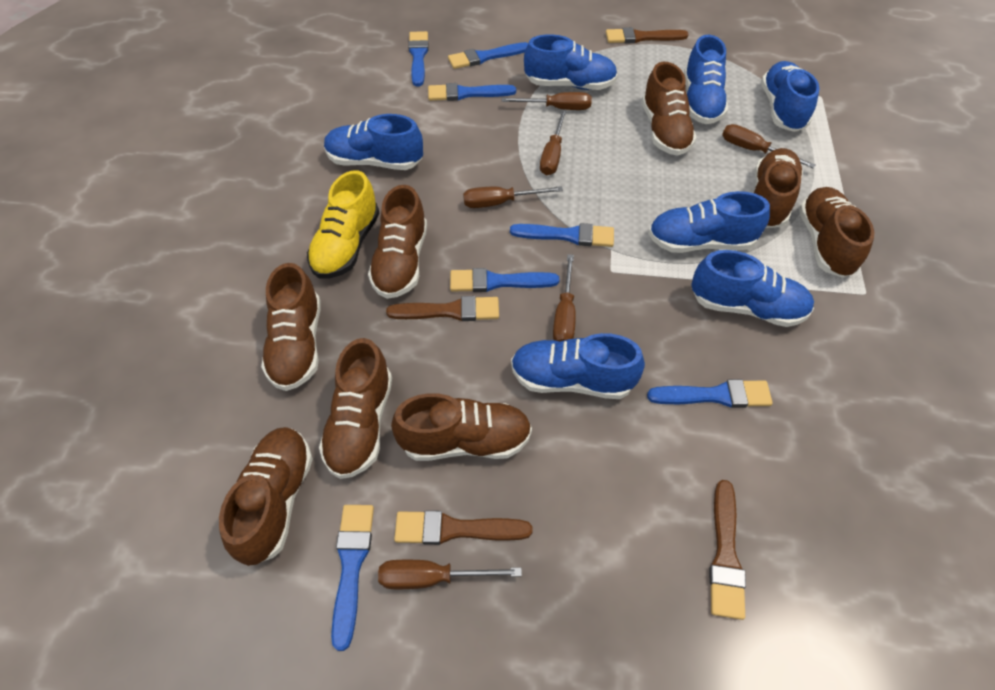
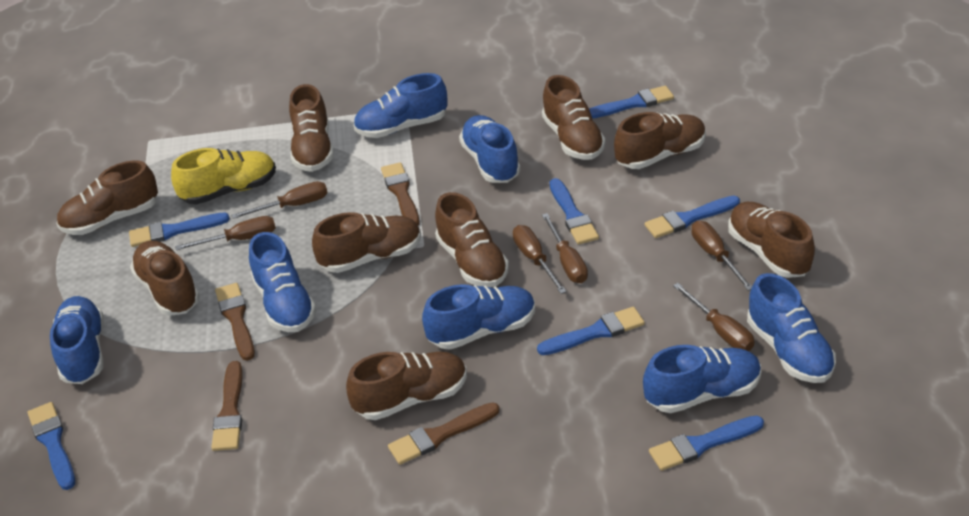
brown shoe: 8 -> 9

